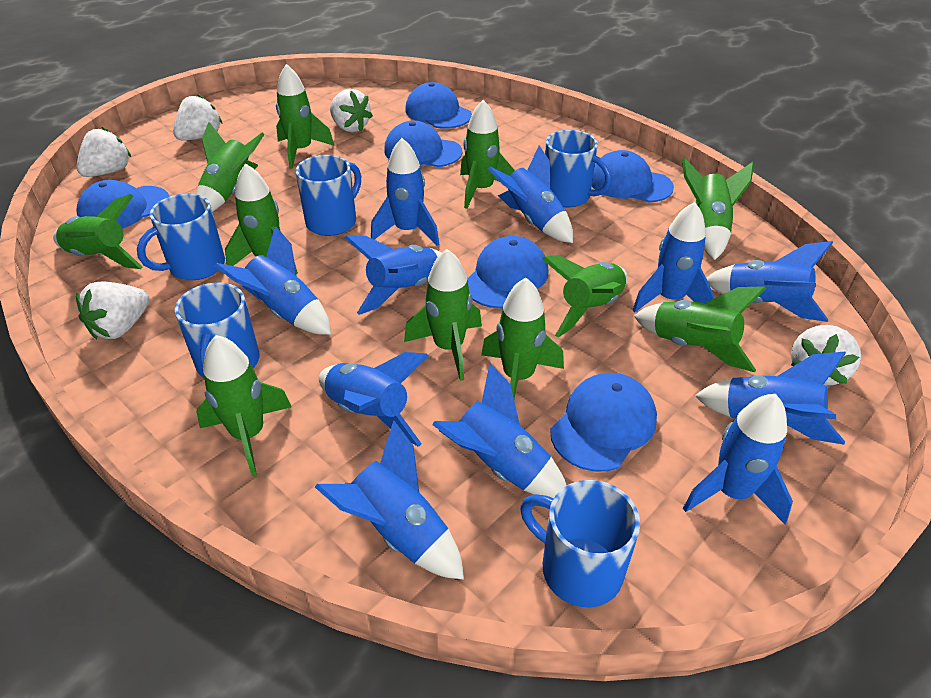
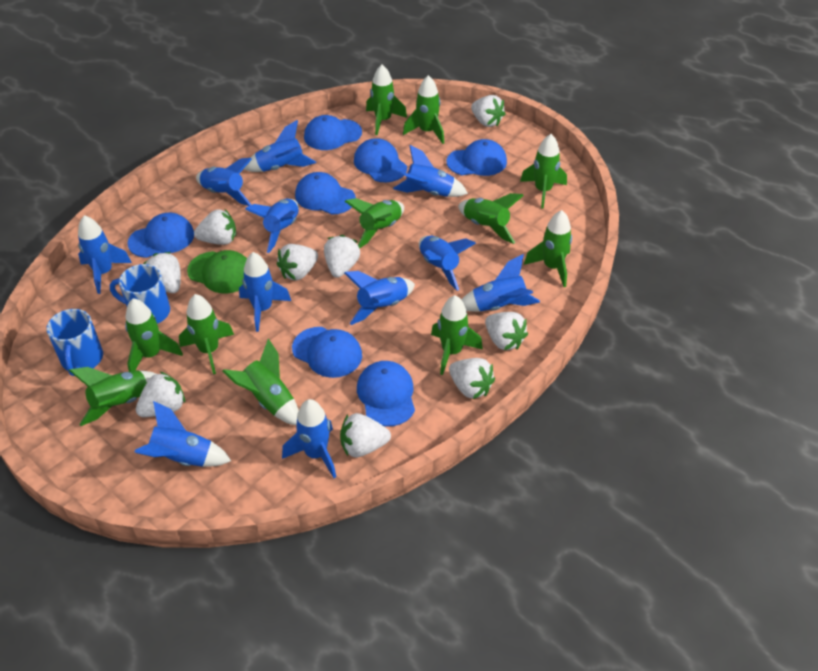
blue cap: 6 -> 7
blue mug: 5 -> 2
green cap: 0 -> 1
white strawberry: 5 -> 9

